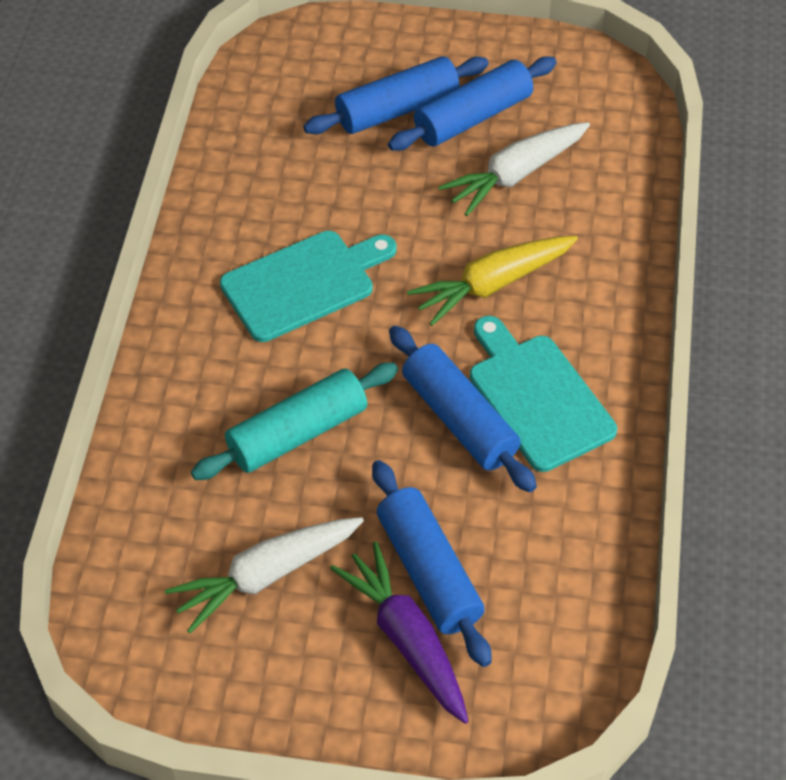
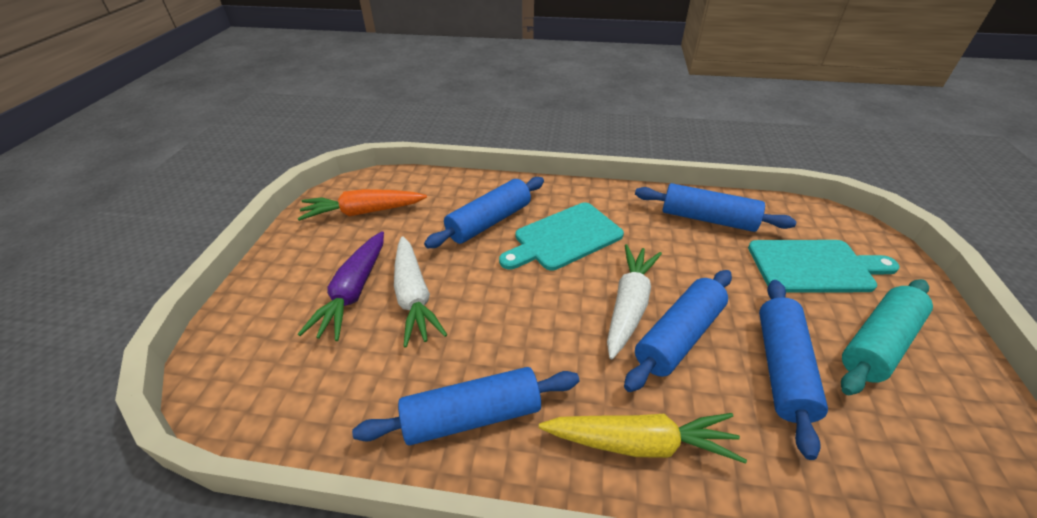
blue rolling pin: 4 -> 5
orange carrot: 0 -> 1

